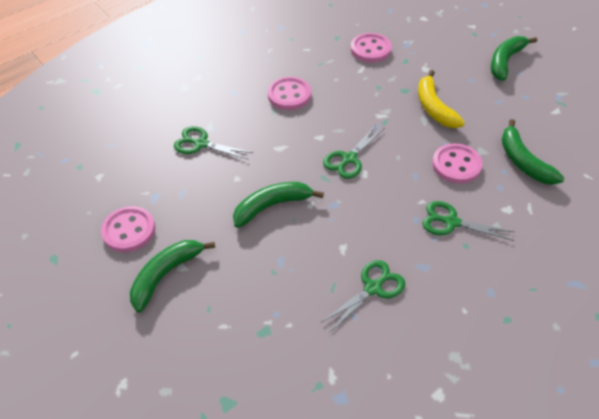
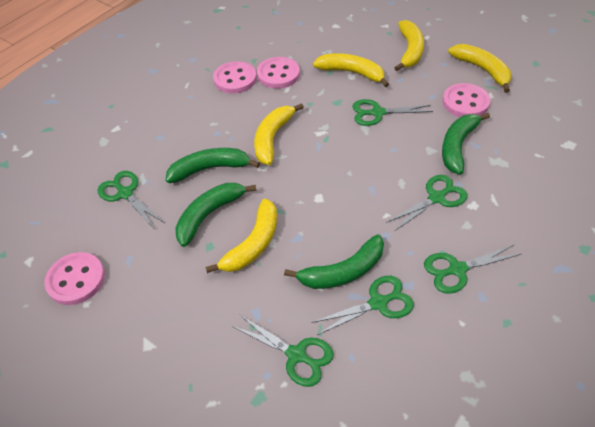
green scissors: 4 -> 6
yellow banana: 1 -> 5

